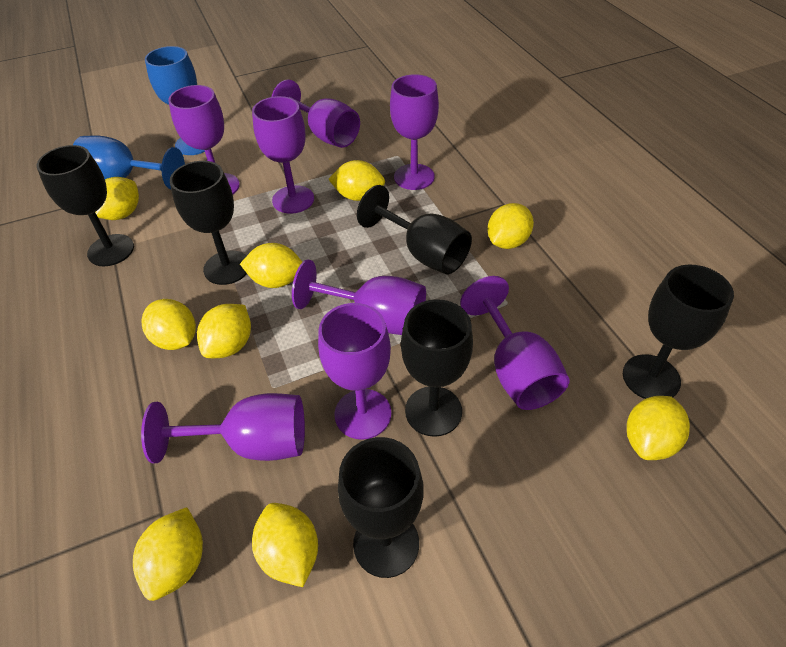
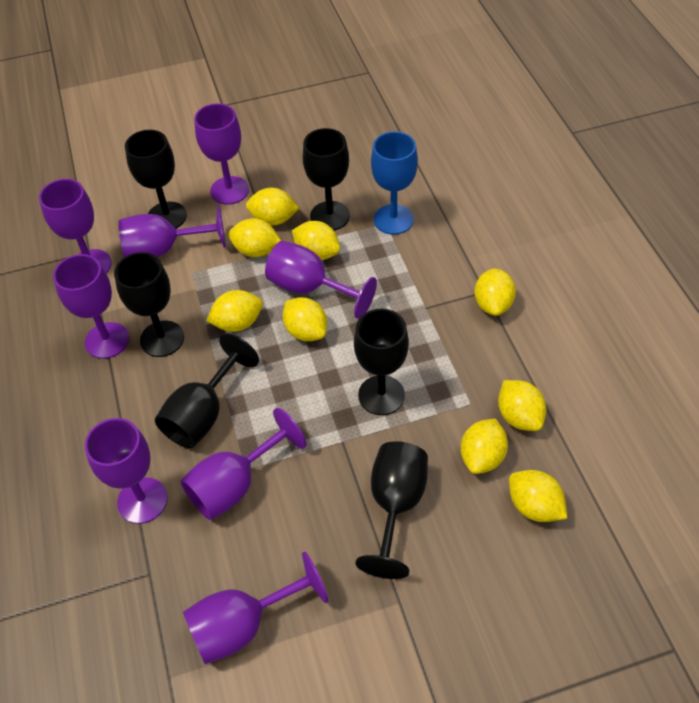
blue goblet: 2 -> 1

